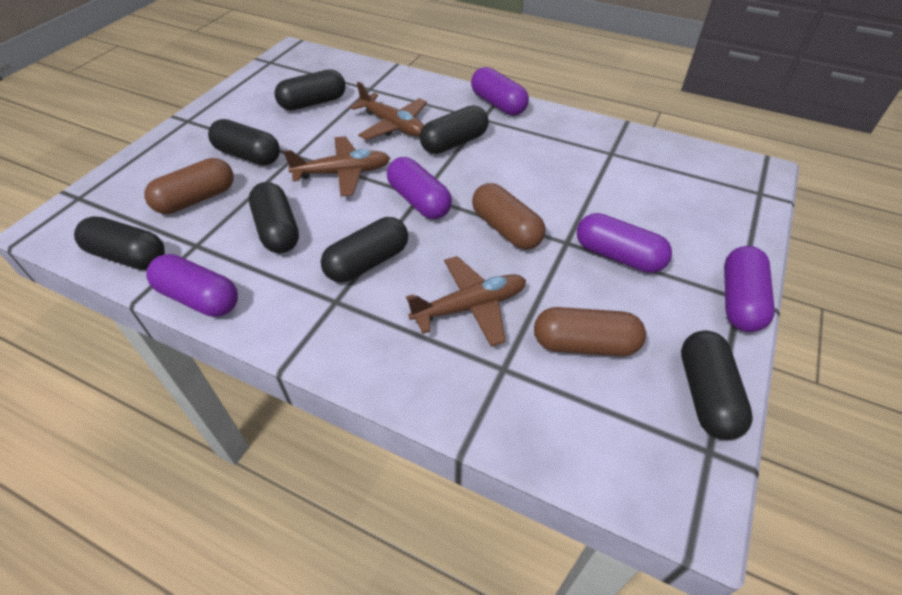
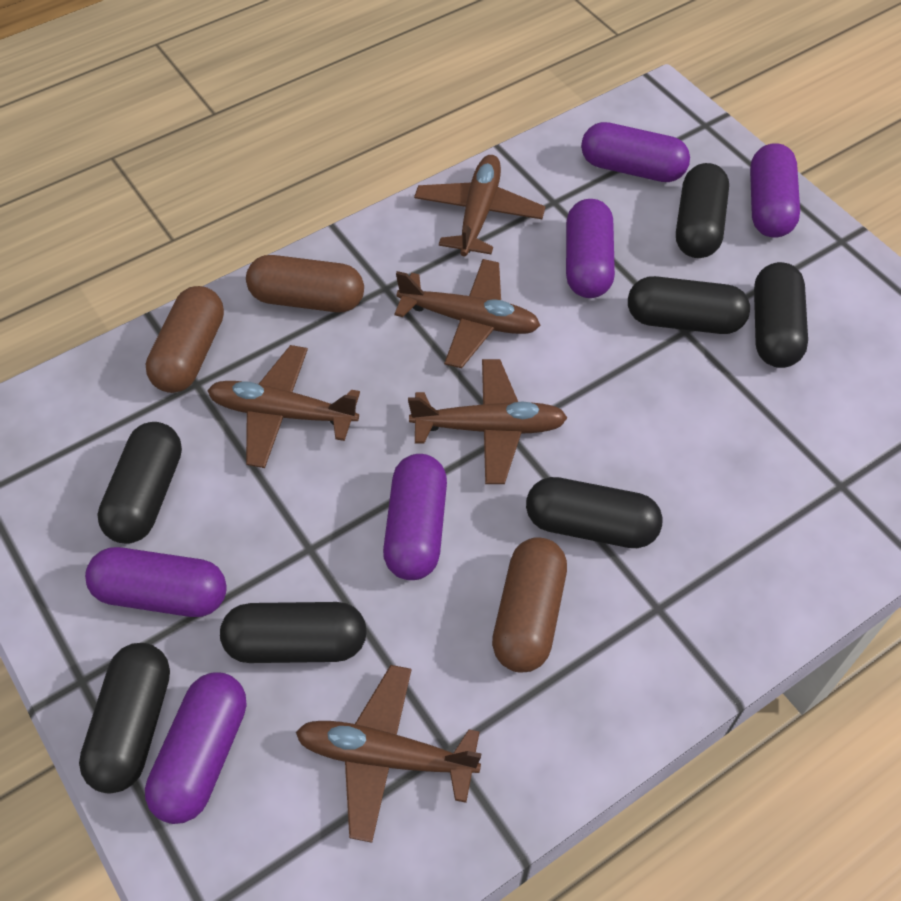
brown plane: 3 -> 5
purple capsule: 5 -> 6

